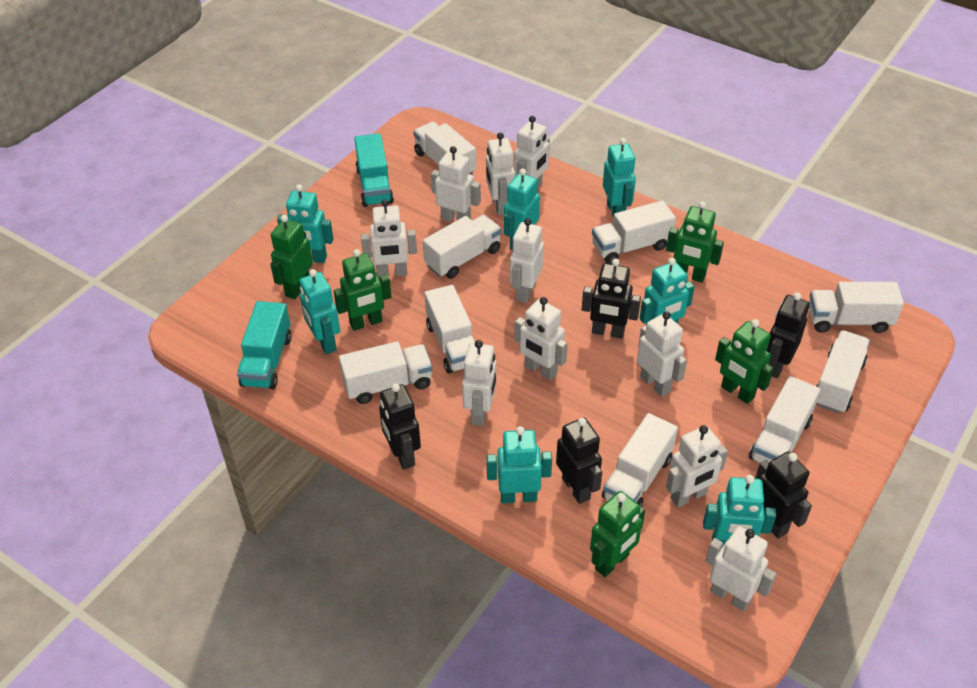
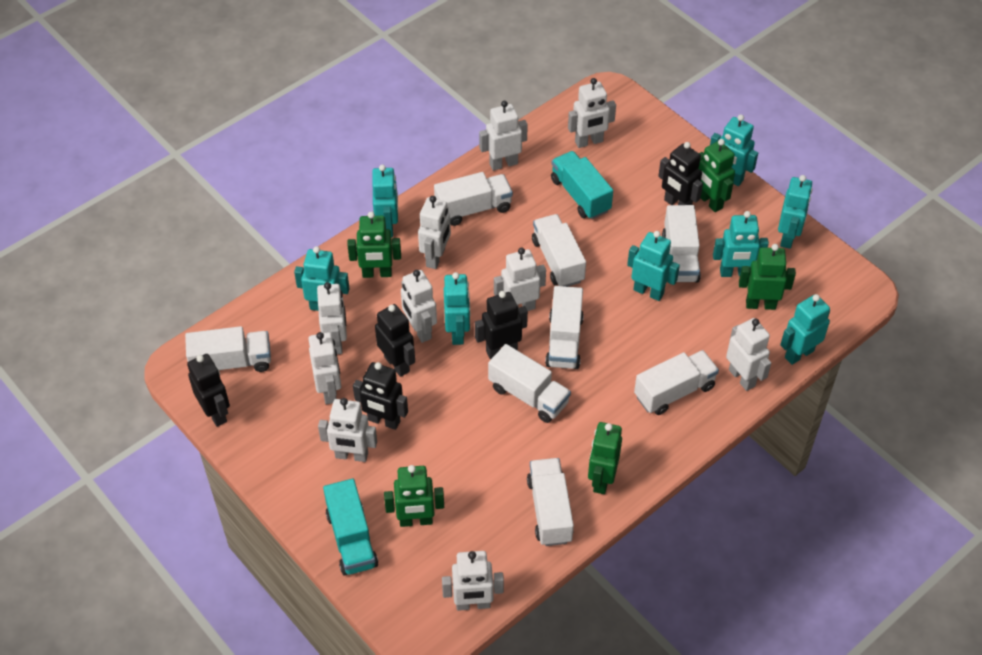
turquoise robot: 7 -> 8
white truck: 9 -> 8

